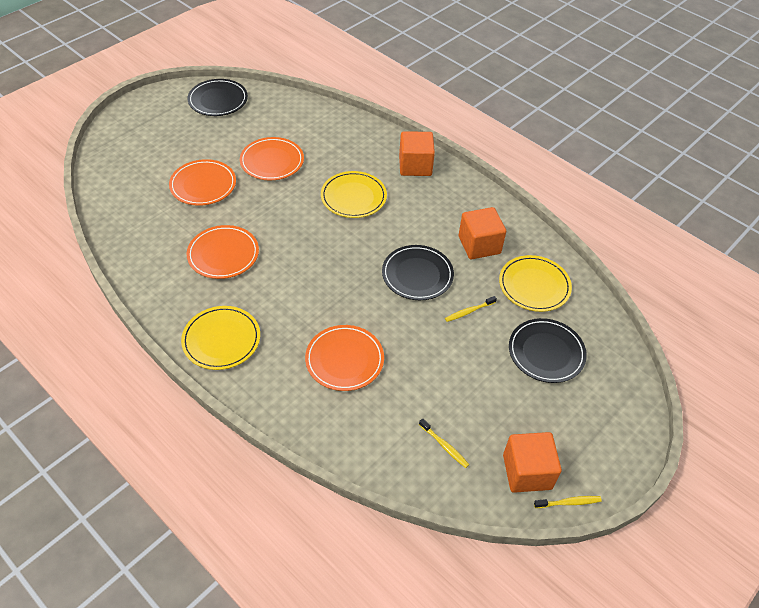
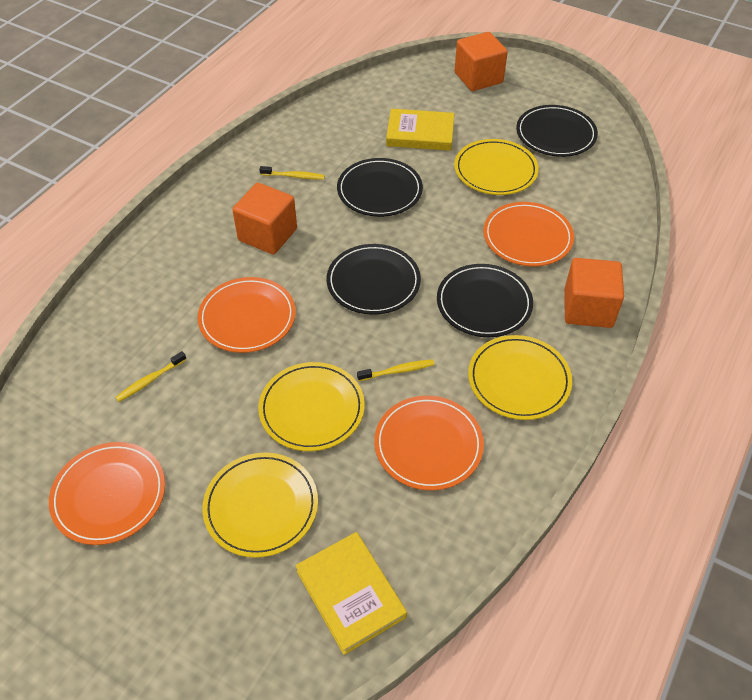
black plate: 3 -> 4
yellow book: 0 -> 2
yellow plate: 3 -> 4

